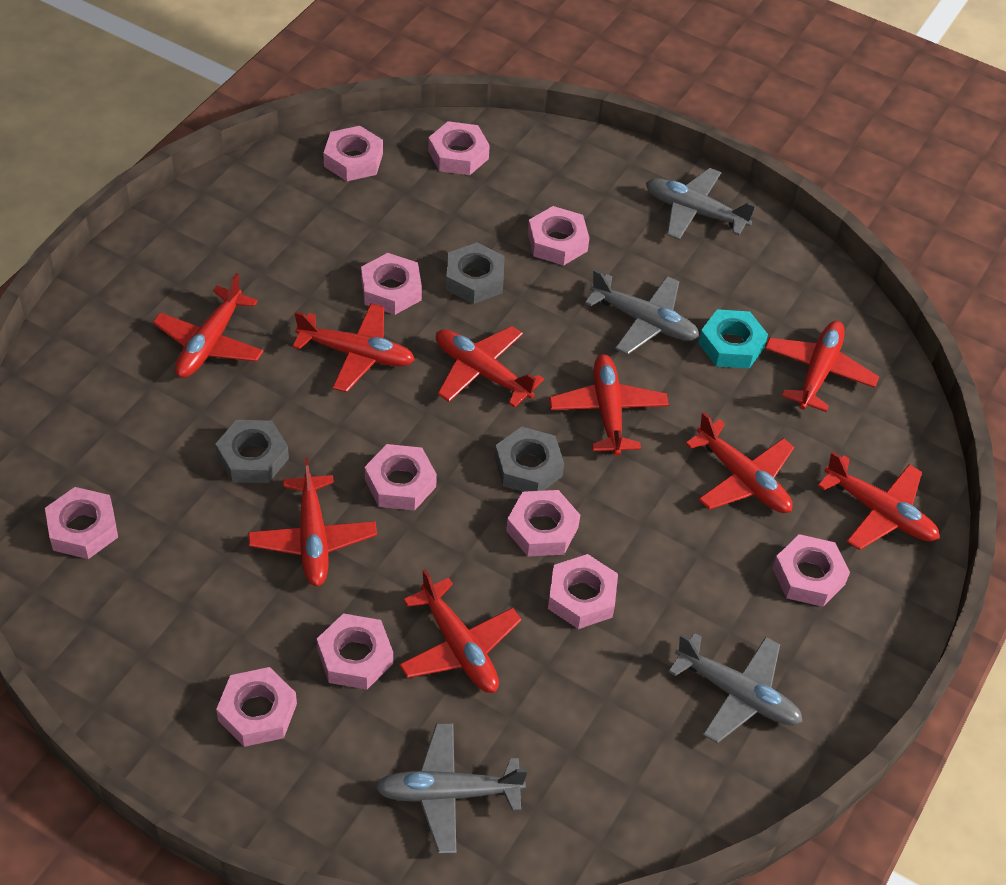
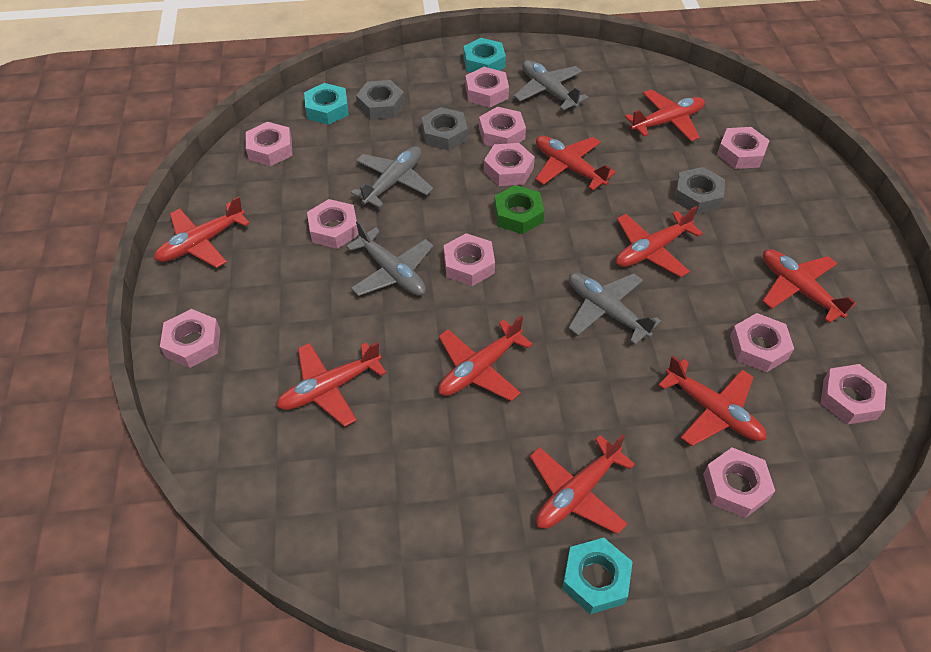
green nut: 0 -> 1
turquoise nut: 1 -> 3

